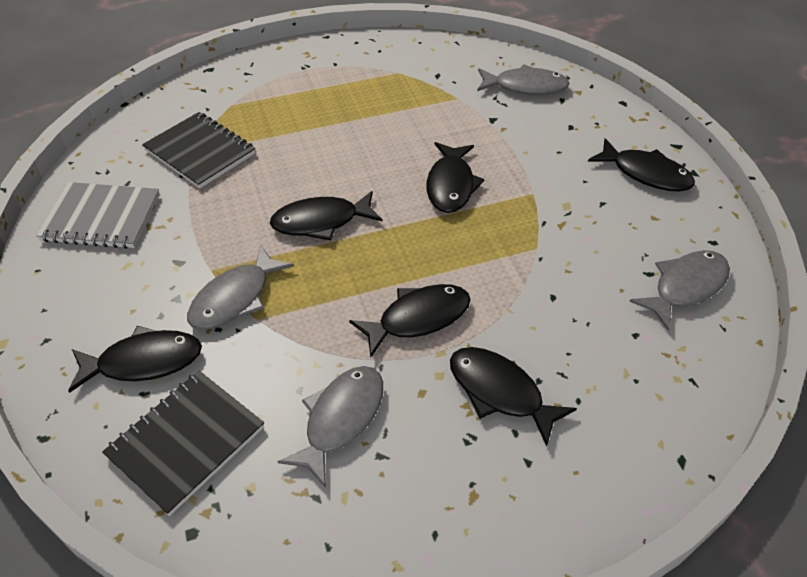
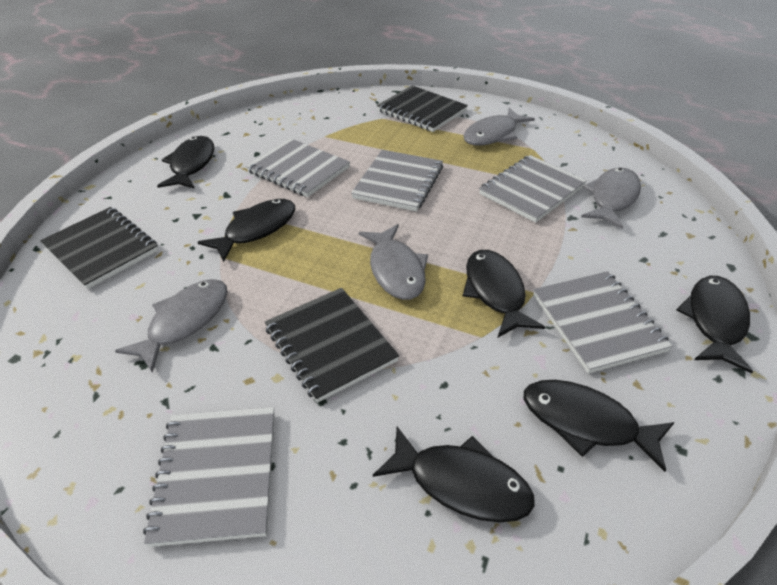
black notebook: 2 -> 3
grey notebook: 1 -> 5

